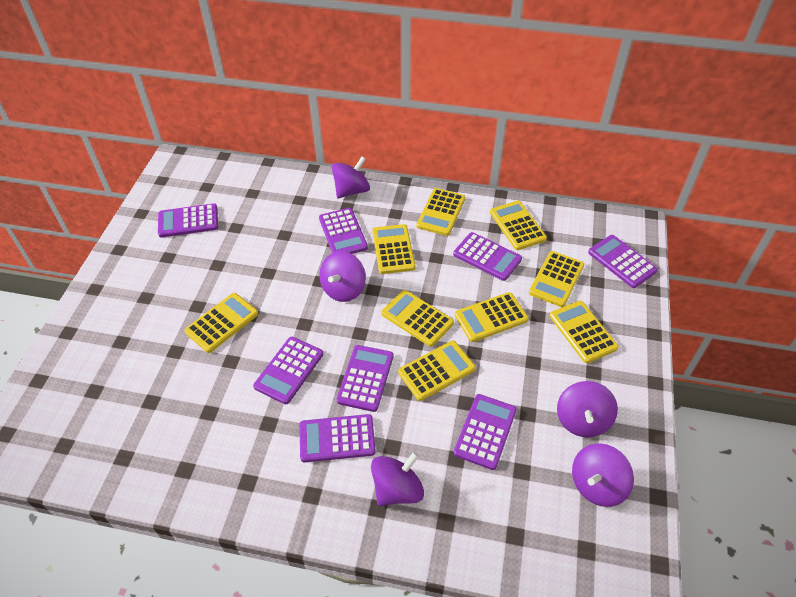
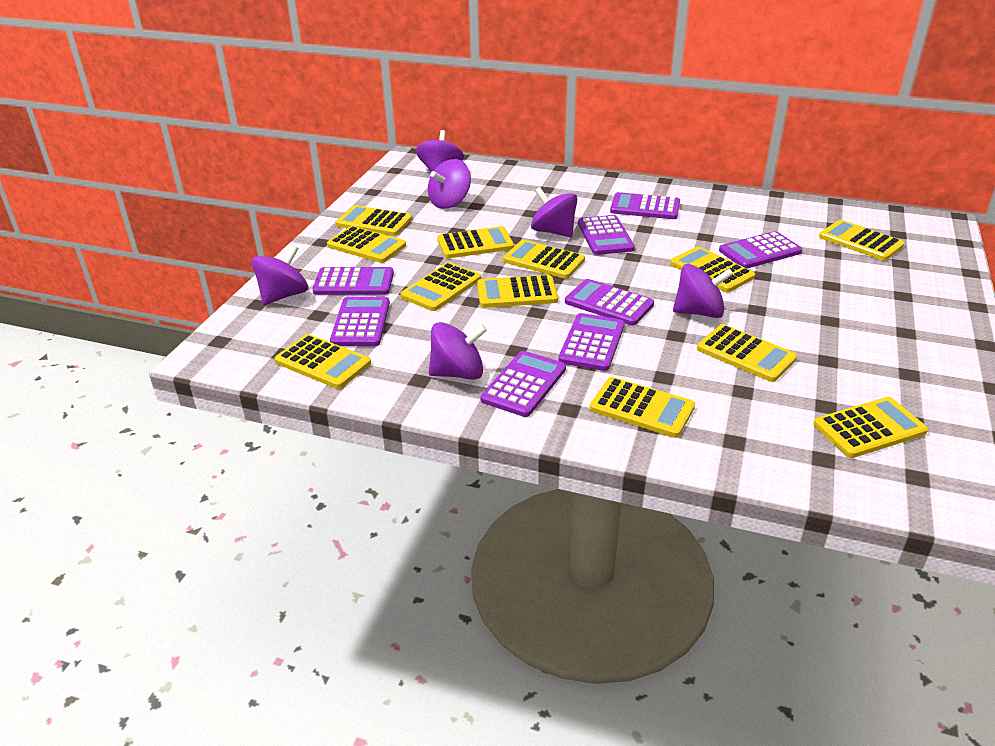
purple spinning top: 5 -> 6
yellow calculator: 9 -> 12

